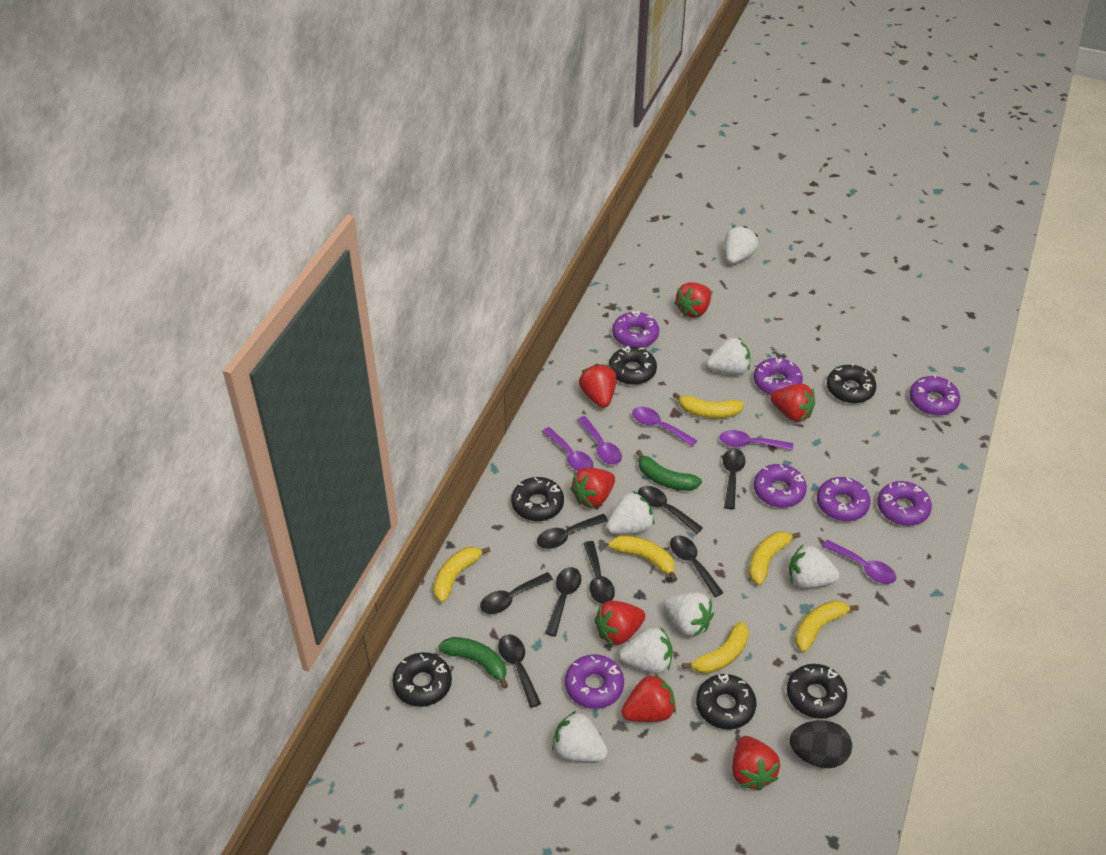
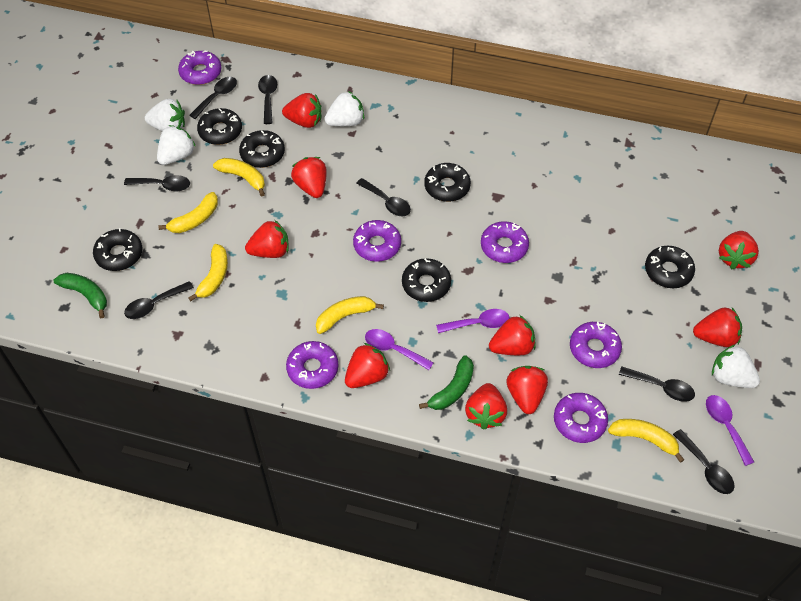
black egg: 1 -> 0
black spoon: 8 -> 7
purple donut: 7 -> 6
purple spoon: 5 -> 3
red strawberry: 7 -> 9
white strawberry: 7 -> 4
yellow banana: 6 -> 5

